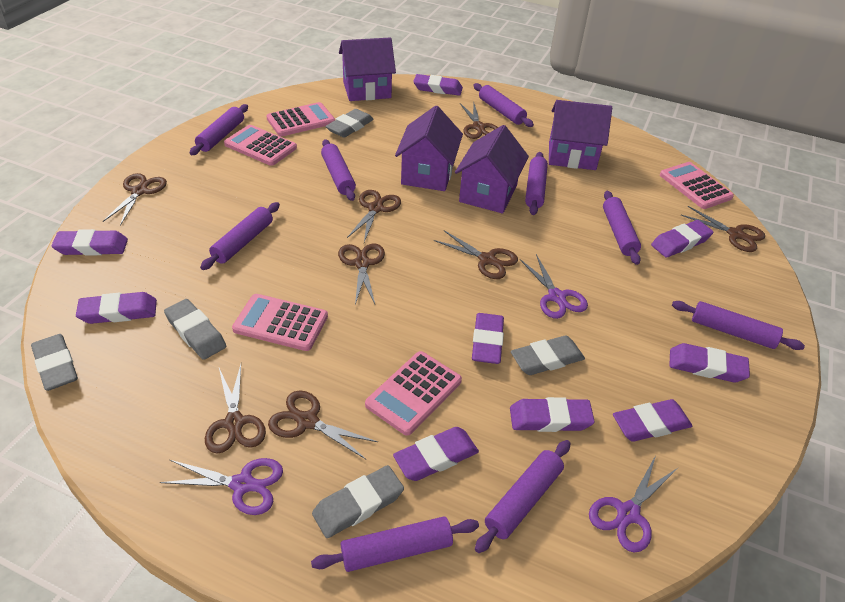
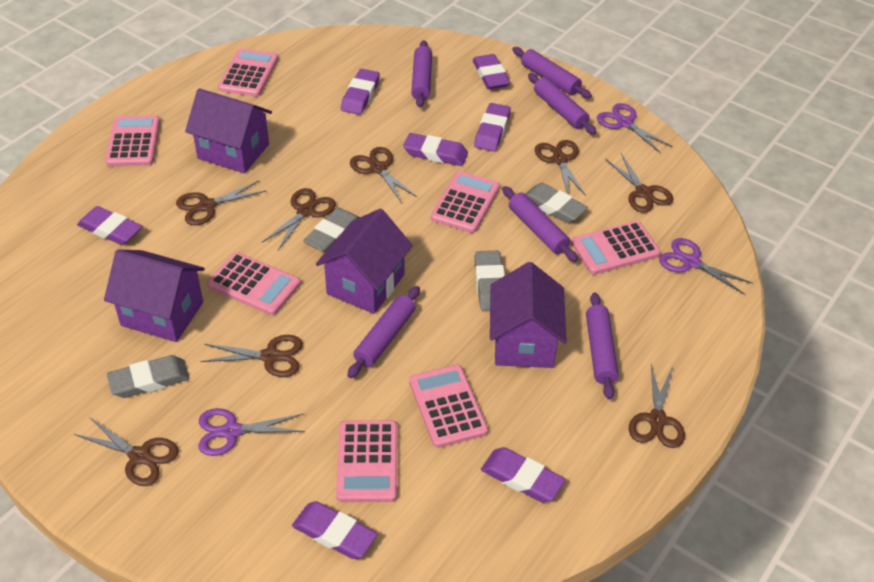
grey eraser: 5 -> 4
pink calculator: 5 -> 7
purple eraser: 9 -> 7
purple rolling pin: 9 -> 6

